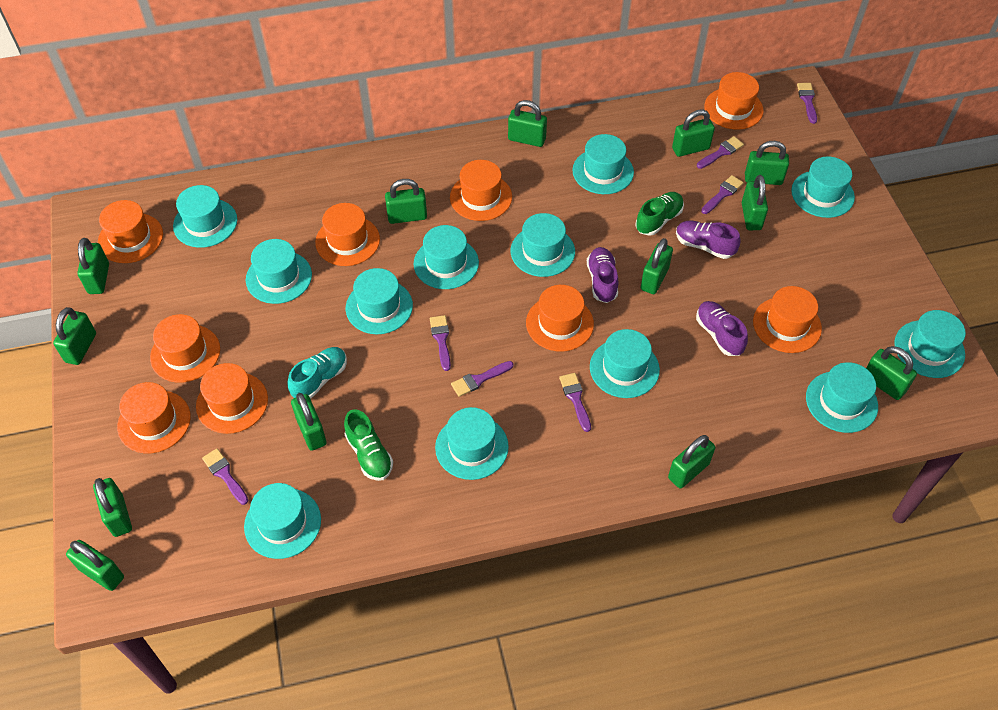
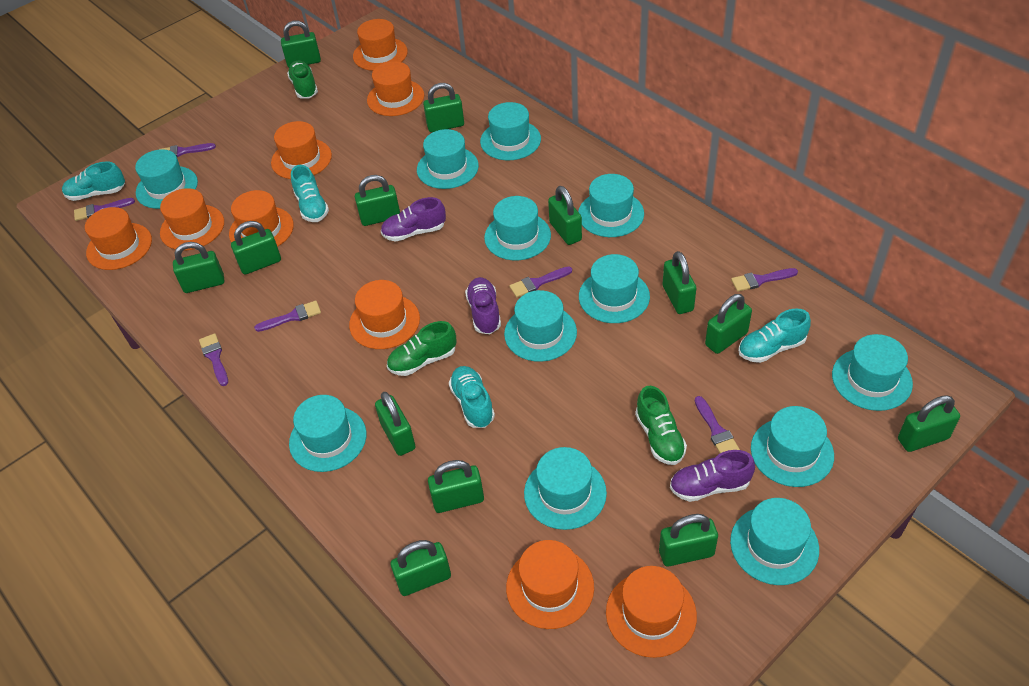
green shoe: 2 -> 3
turquoise shoe: 1 -> 4

